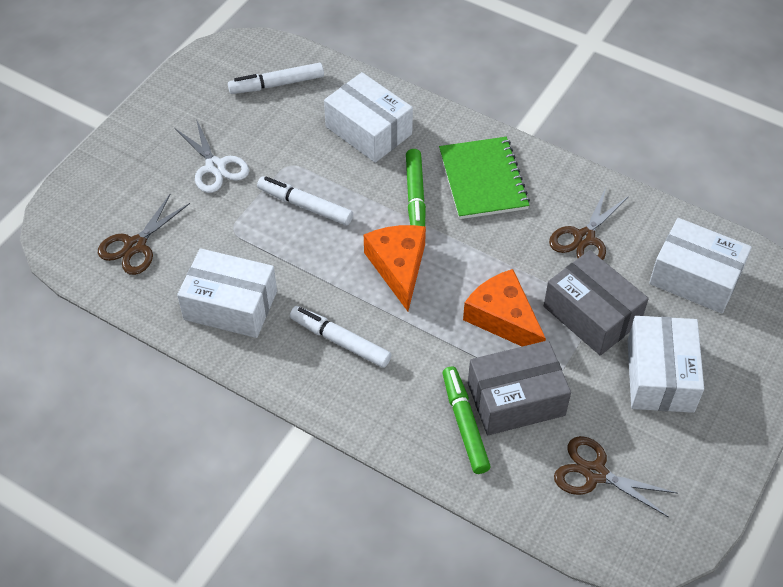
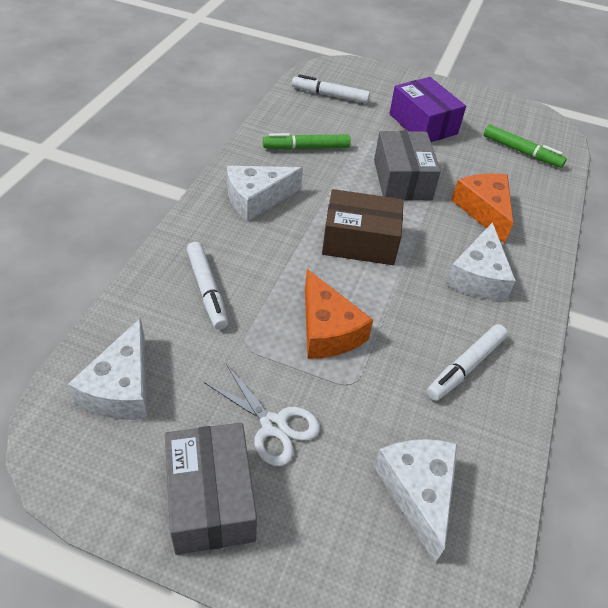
brown box: 0 -> 1
brown scissors: 3 -> 0
green notebook: 1 -> 0
purple box: 0 -> 1
white box: 4 -> 0
white cheese: 0 -> 4

